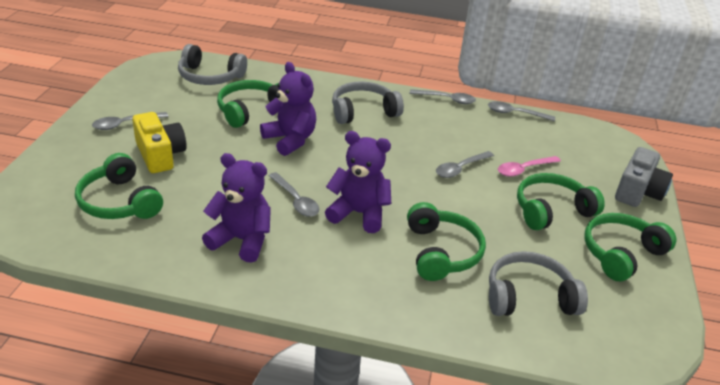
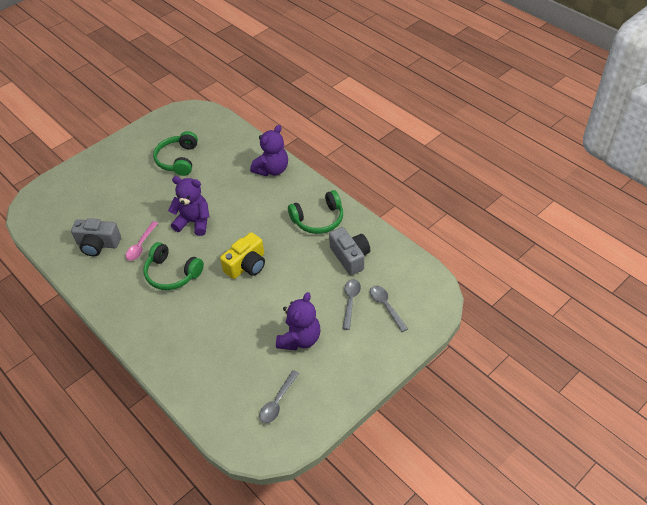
green headphones: 5 -> 3
grey camera: 1 -> 2
grey headphones: 3 -> 0
grey spoon: 5 -> 3

